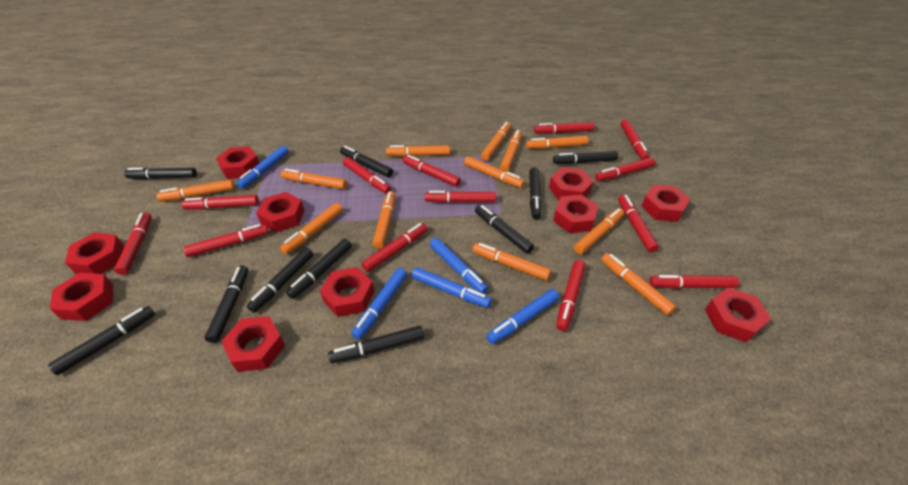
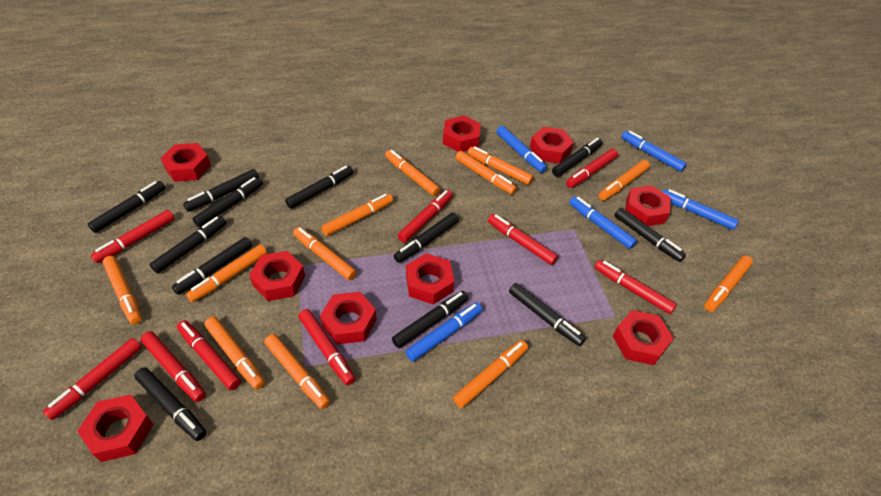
black marker: 10 -> 12
red marker: 13 -> 9
red nut: 10 -> 9

